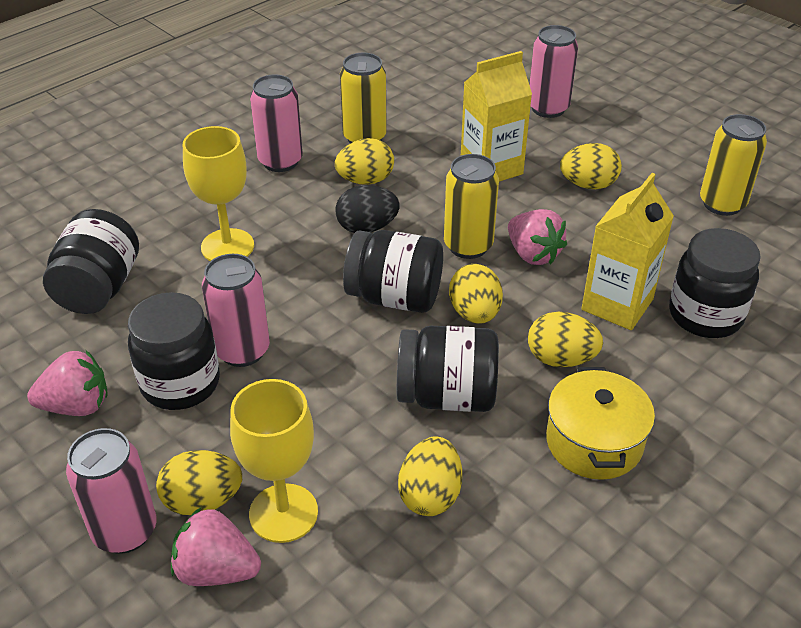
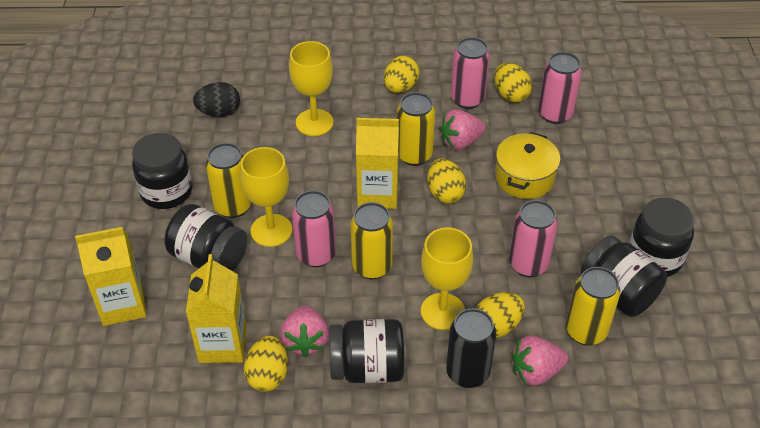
black can: 0 -> 1
yellow can: 3 -> 4
yellow carton: 2 -> 3
yellow egg: 6 -> 5
yellow goblet: 2 -> 3

